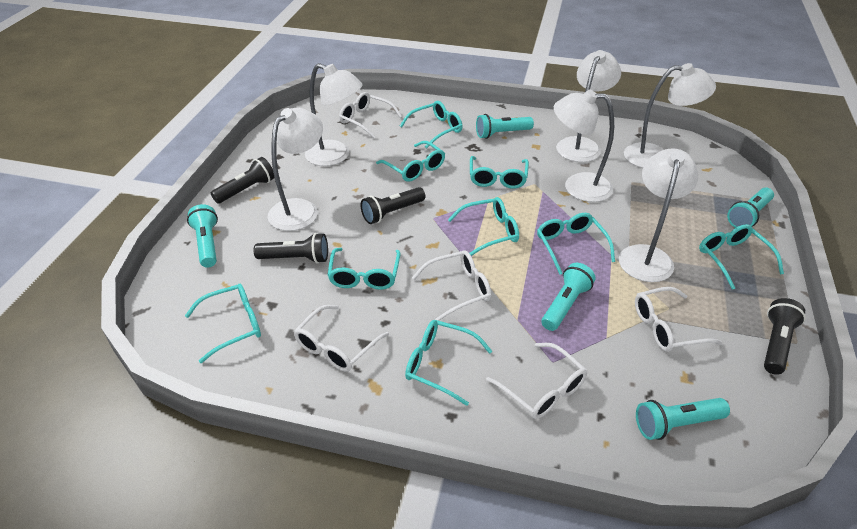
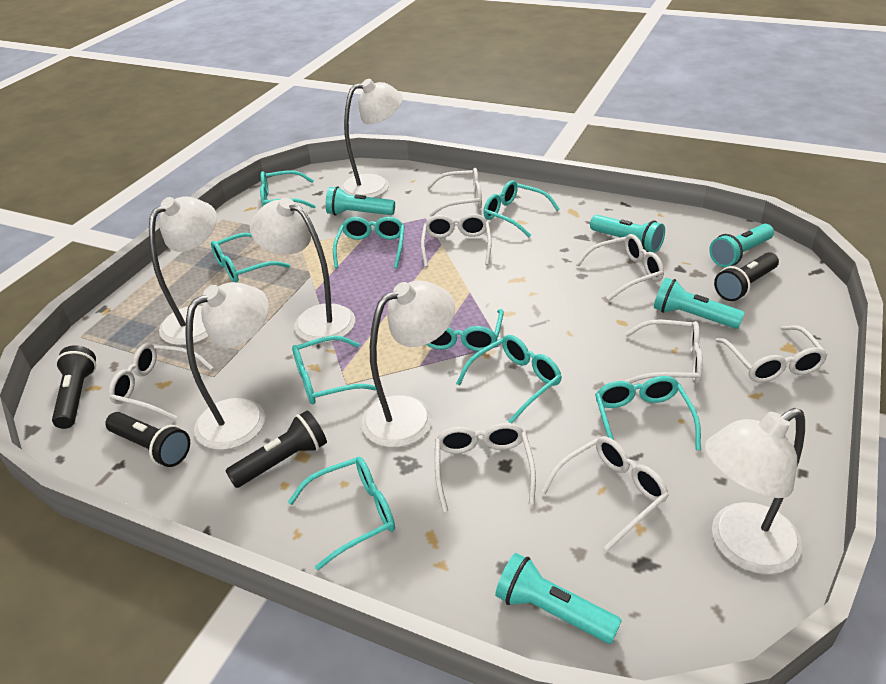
white glasses: 5 -> 8

